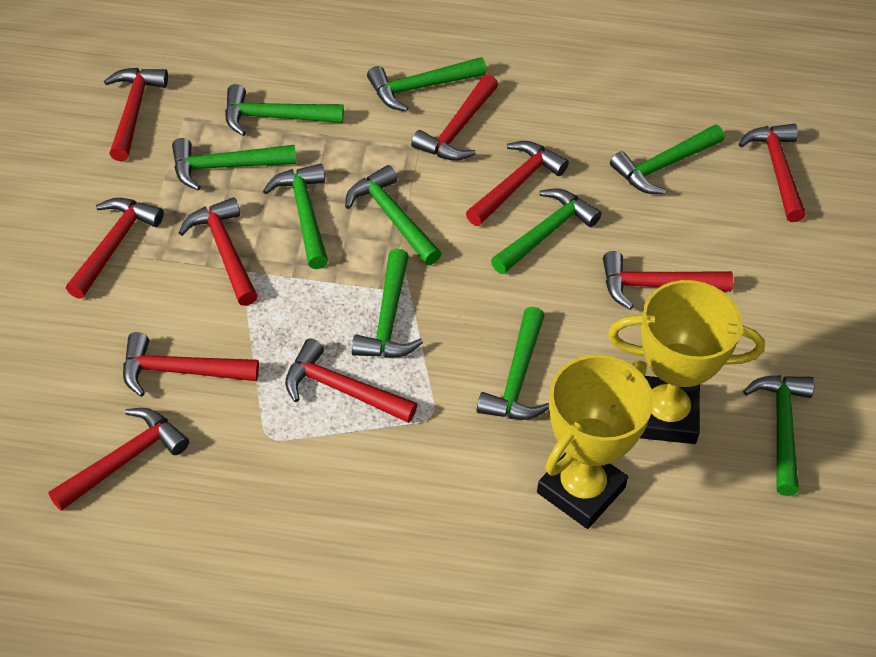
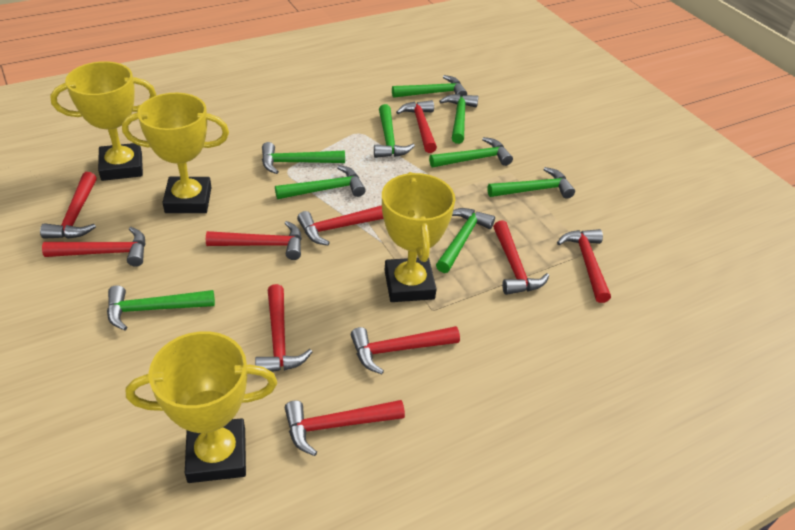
green hammer: 10 -> 9
yellow trophy: 2 -> 4

